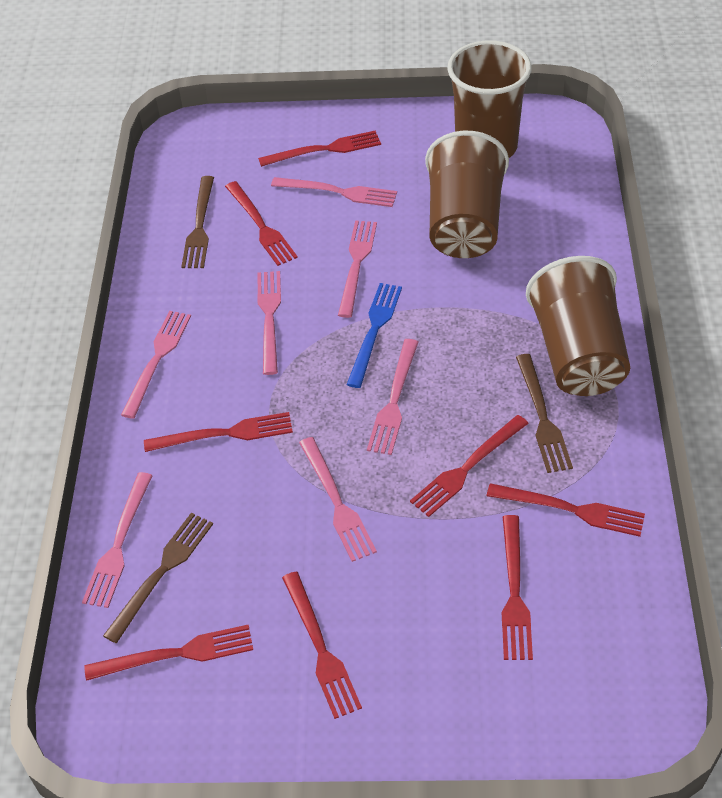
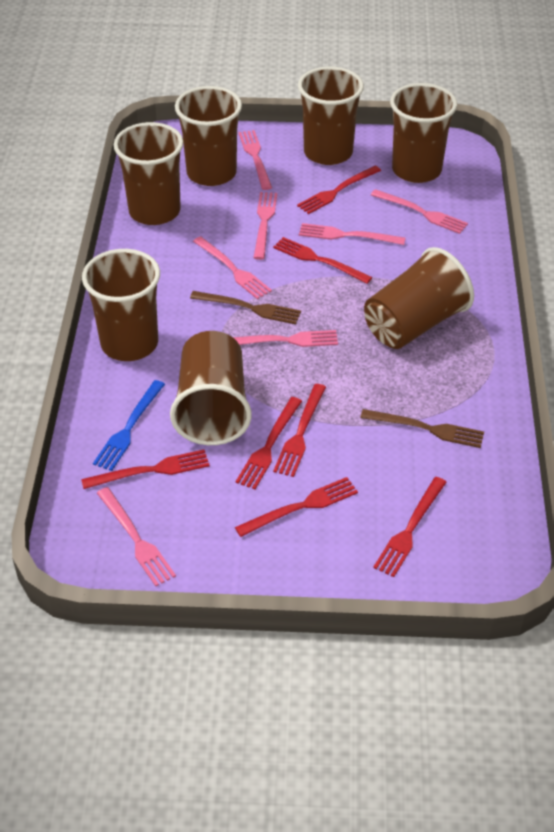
brown cup: 3 -> 7
brown fork: 3 -> 2
red fork: 8 -> 7

